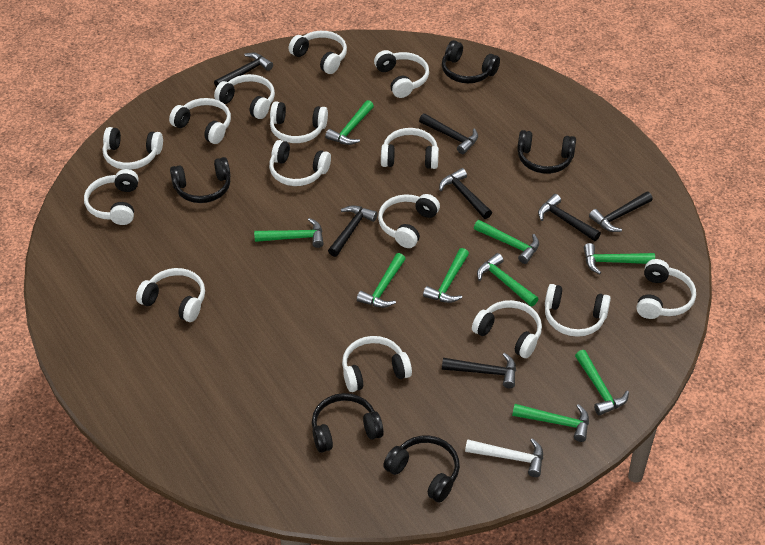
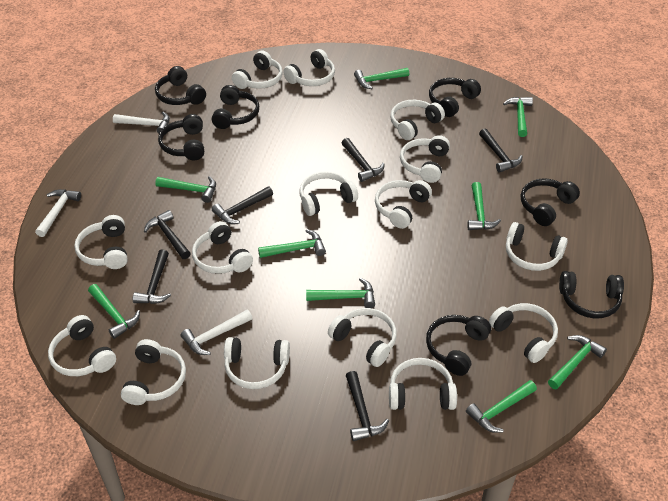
black hammer: 7 -> 6
black headphones: 5 -> 7
white hammer: 1 -> 3

